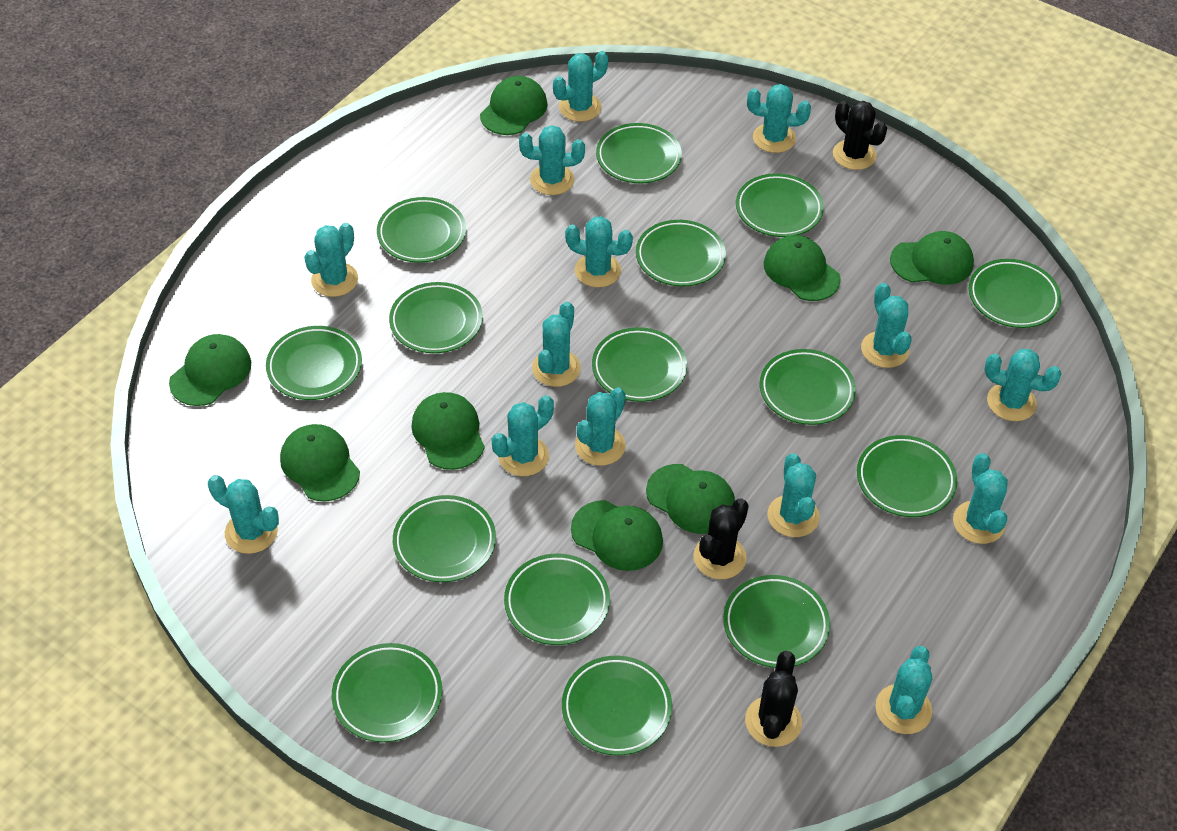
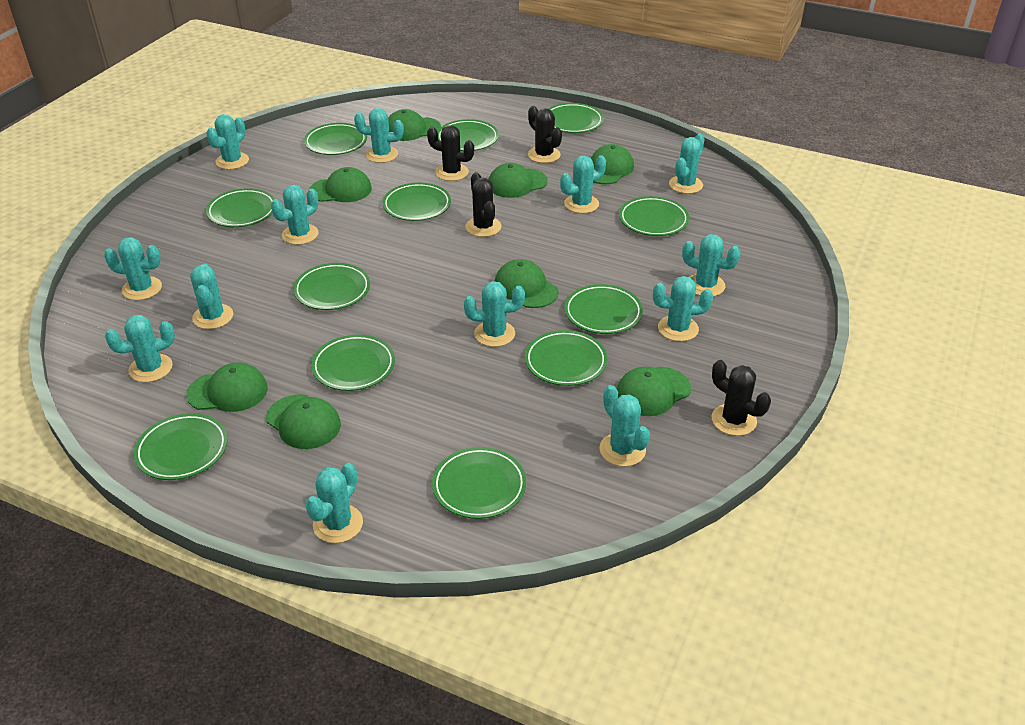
black cactus: 3 -> 4
green plate: 15 -> 12
turquoise cactus: 14 -> 13

